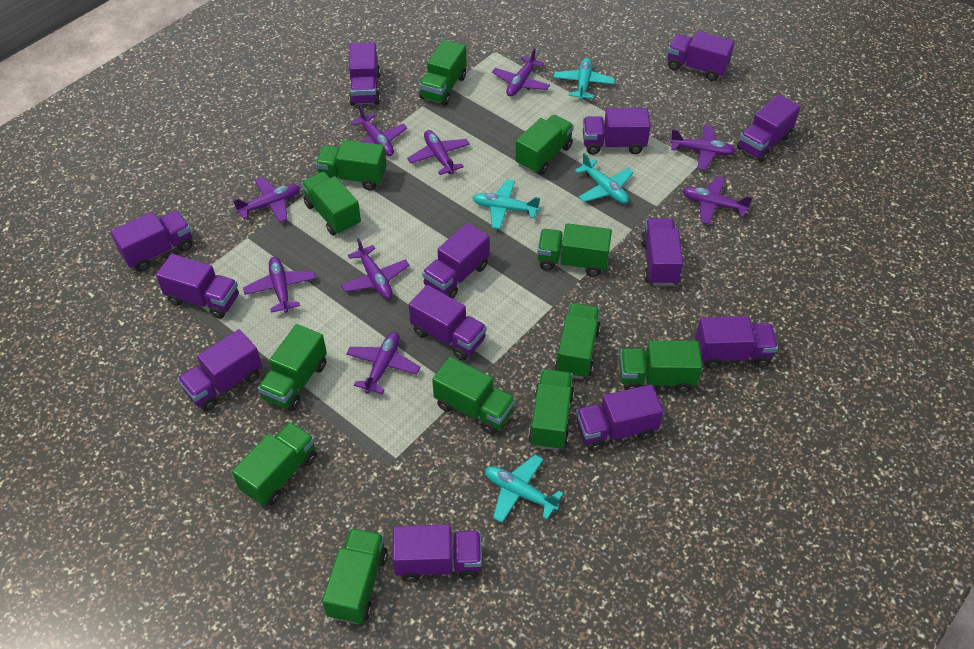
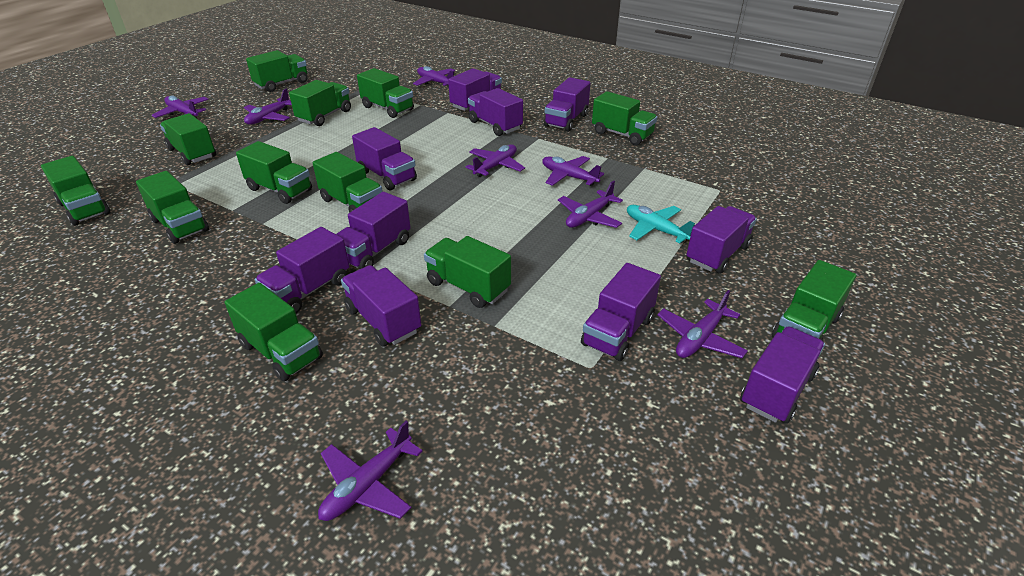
purple plane: 9 -> 8
purple truck: 13 -> 10
turquoise plane: 4 -> 1

